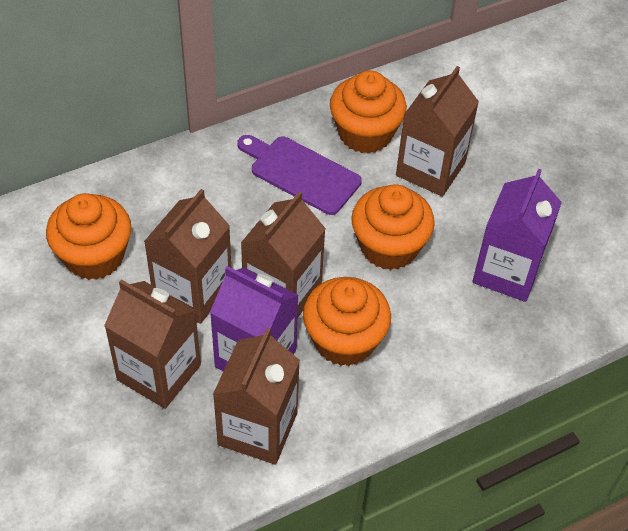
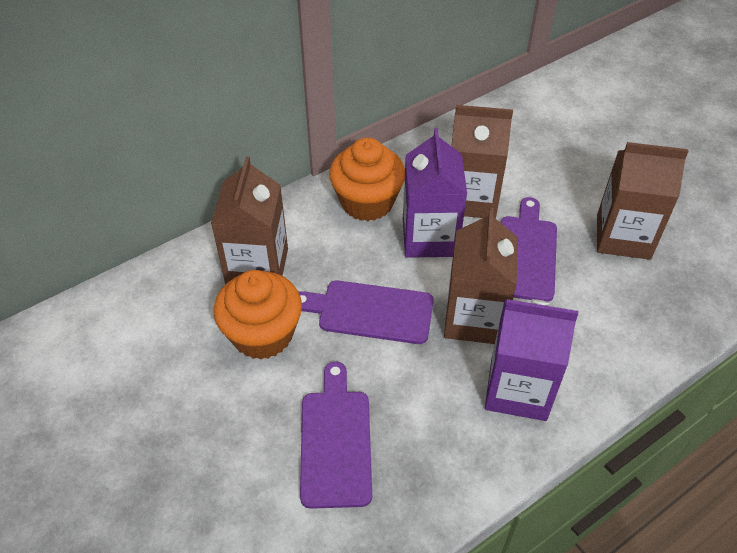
brown carton: 5 -> 4
orange cupcake: 4 -> 2
purple cutting board: 1 -> 3

